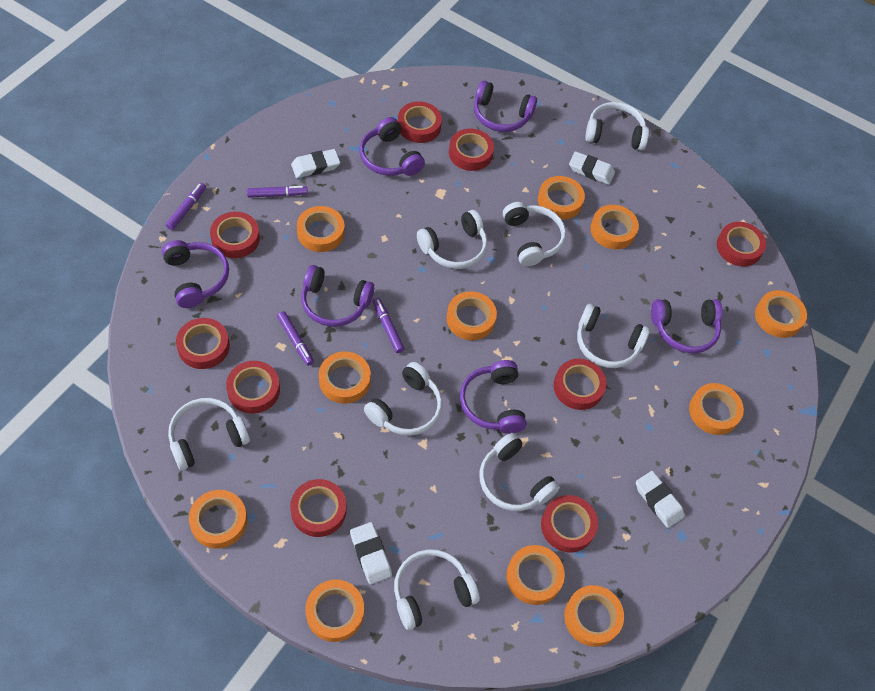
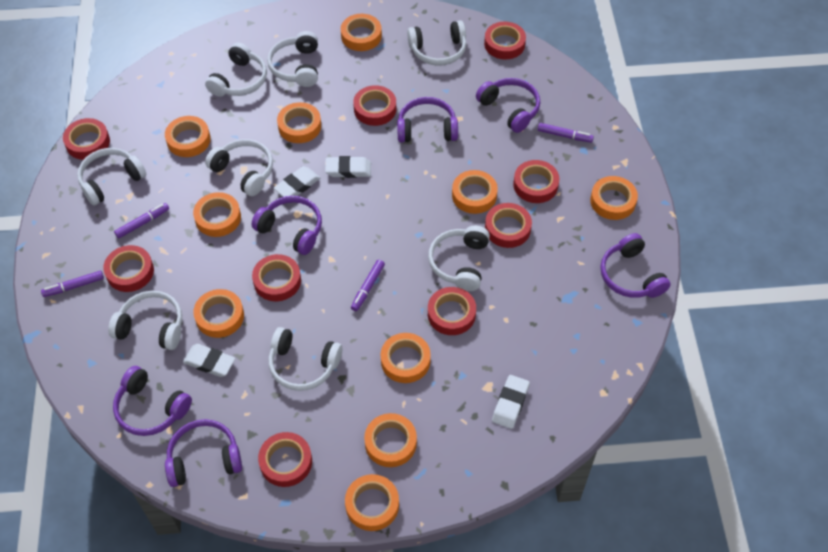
orange tape: 11 -> 10

